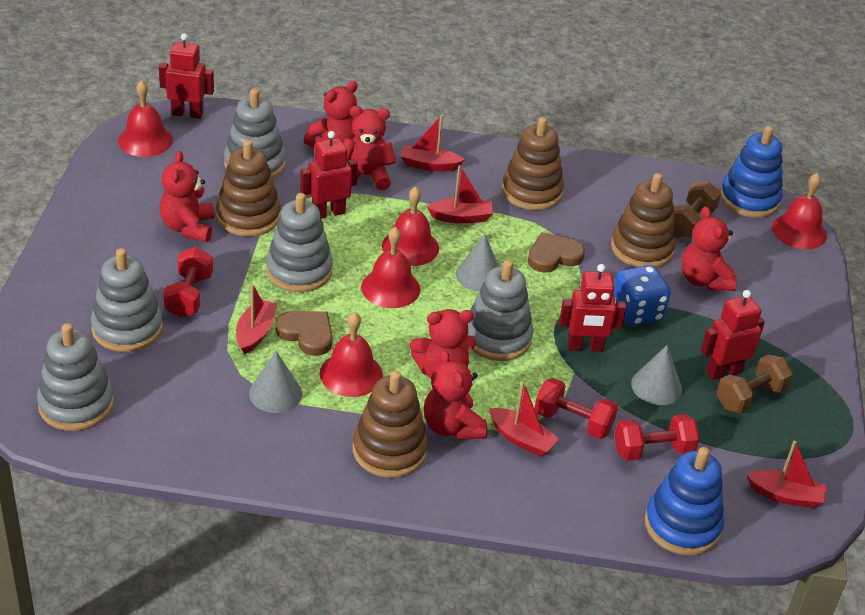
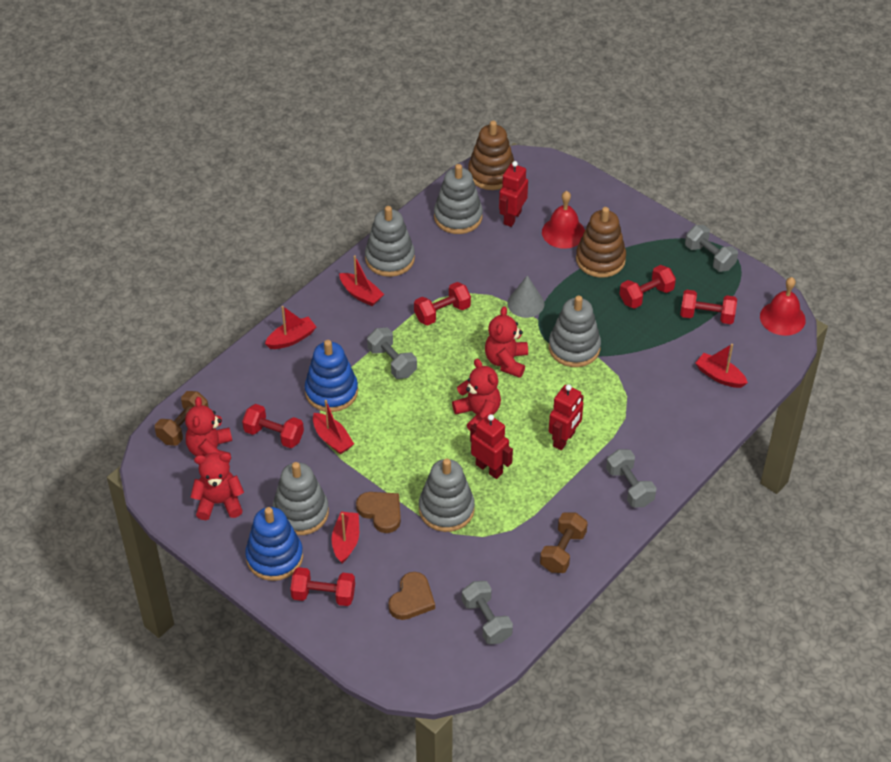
blue dice: 1 -> 0
brown stacking toy: 4 -> 2
grey cone: 3 -> 1
grey dumbbell: 0 -> 4
red bell: 5 -> 2
red dumbbell: 3 -> 5
red robot: 4 -> 3
red teddy bear: 6 -> 4

